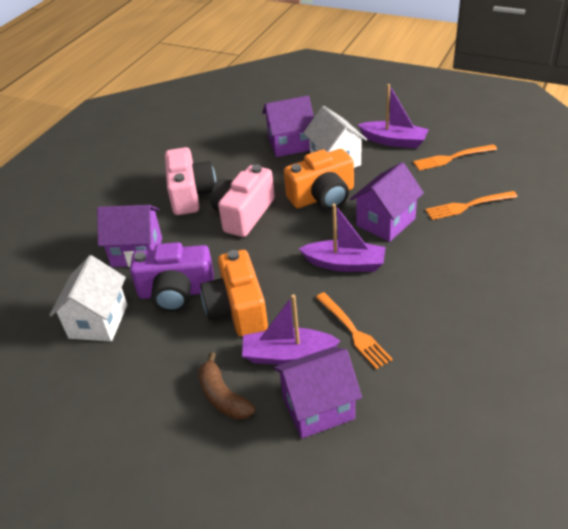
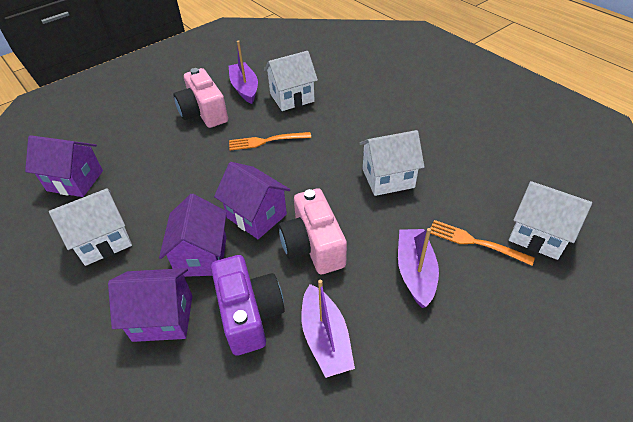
brown banana: 1 -> 0
orange camera: 2 -> 0
orange fork: 3 -> 2
white house: 2 -> 4

